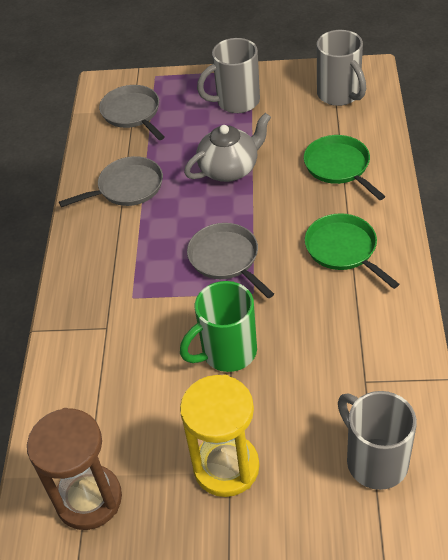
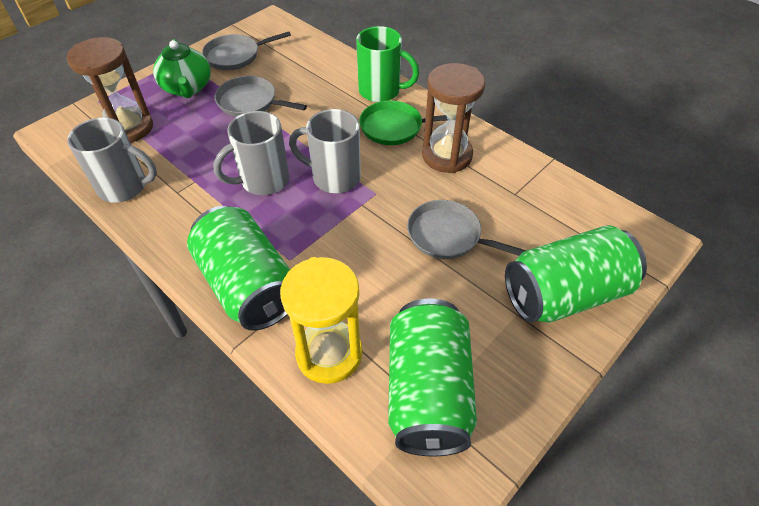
brown hourglass: 1 -> 2
green can: 0 -> 3
green pan: 2 -> 1
green teapot: 0 -> 1
grey teapot: 1 -> 0

